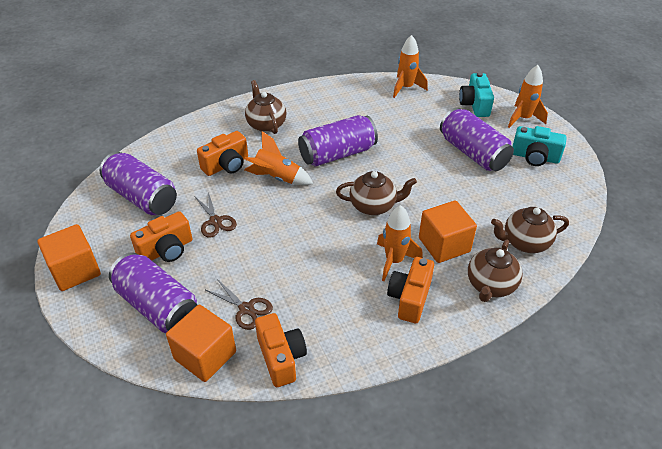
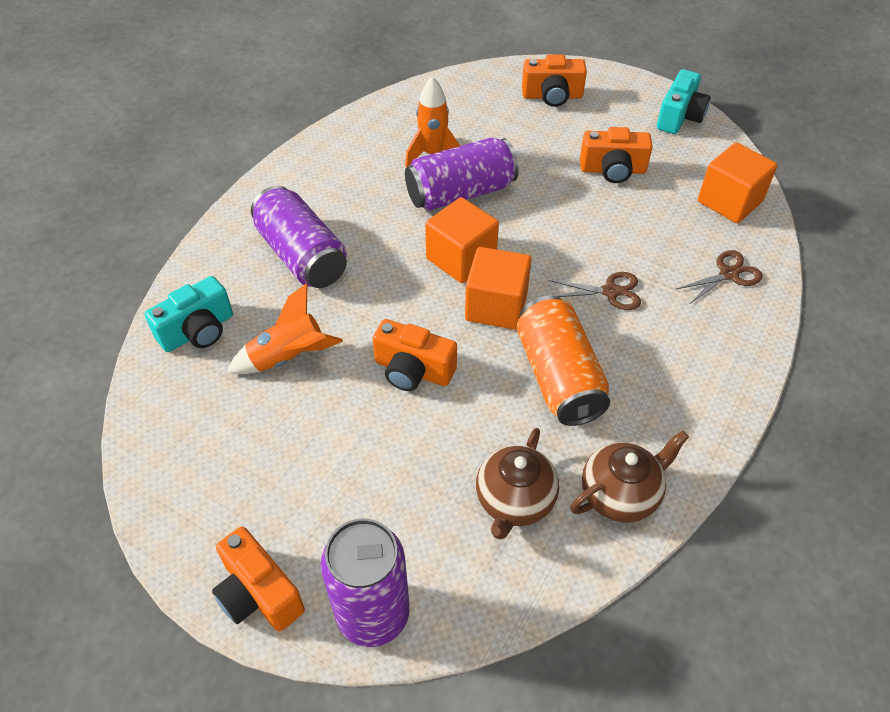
brown teapot: 4 -> 2
orange can: 0 -> 1
orange rocket: 4 -> 2
purple can: 4 -> 3

